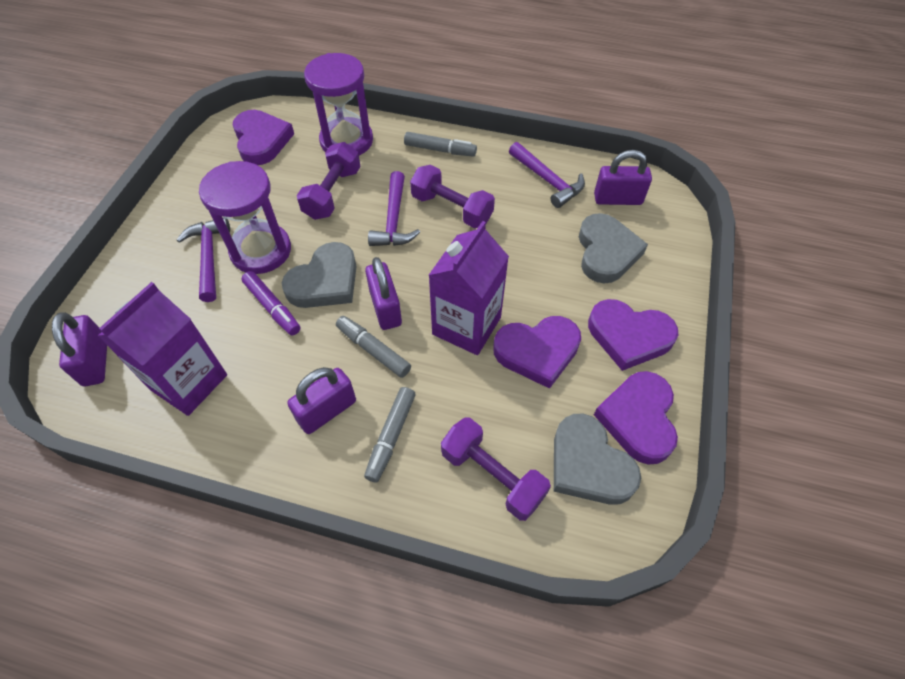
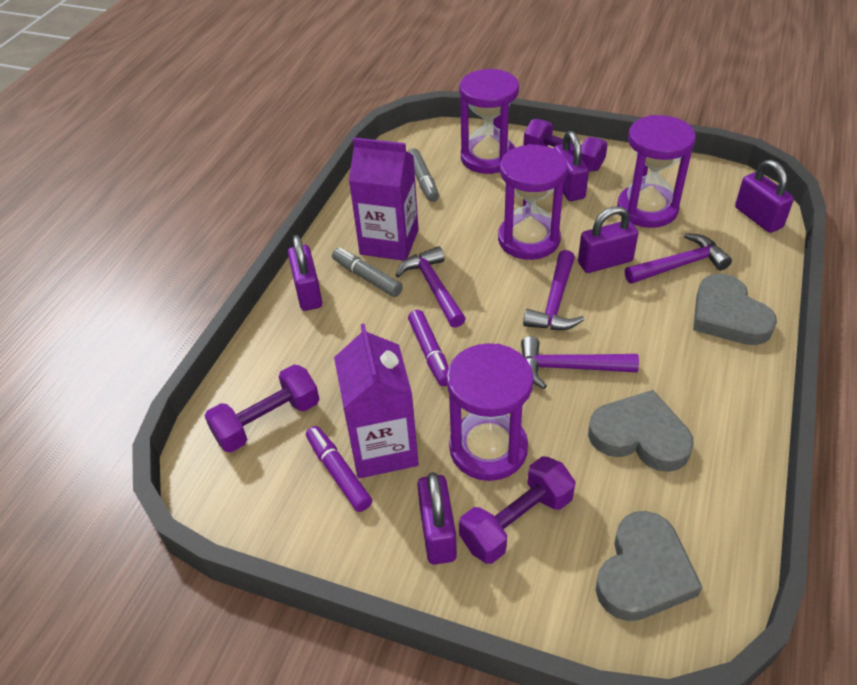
grey marker: 3 -> 2
purple hammer: 3 -> 4
purple heart: 4 -> 0
purple hourglass: 2 -> 4
purple marker: 1 -> 2
purple padlock: 4 -> 5

